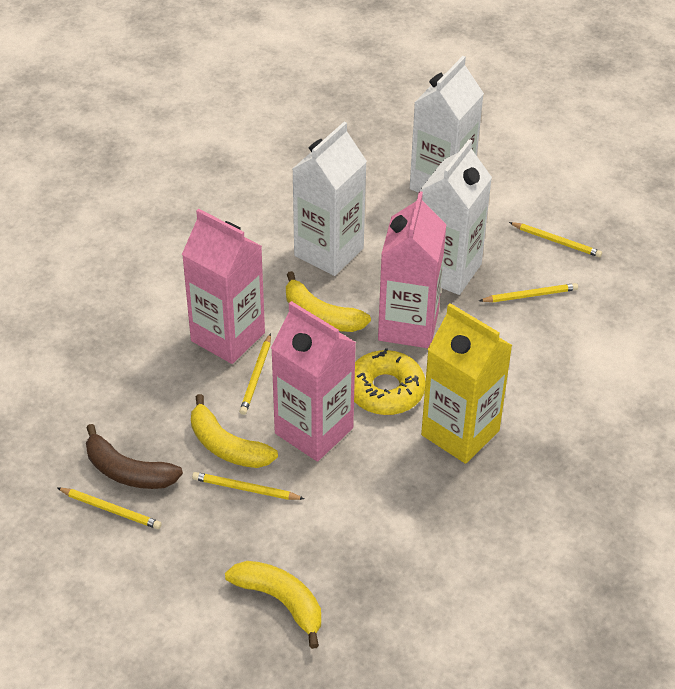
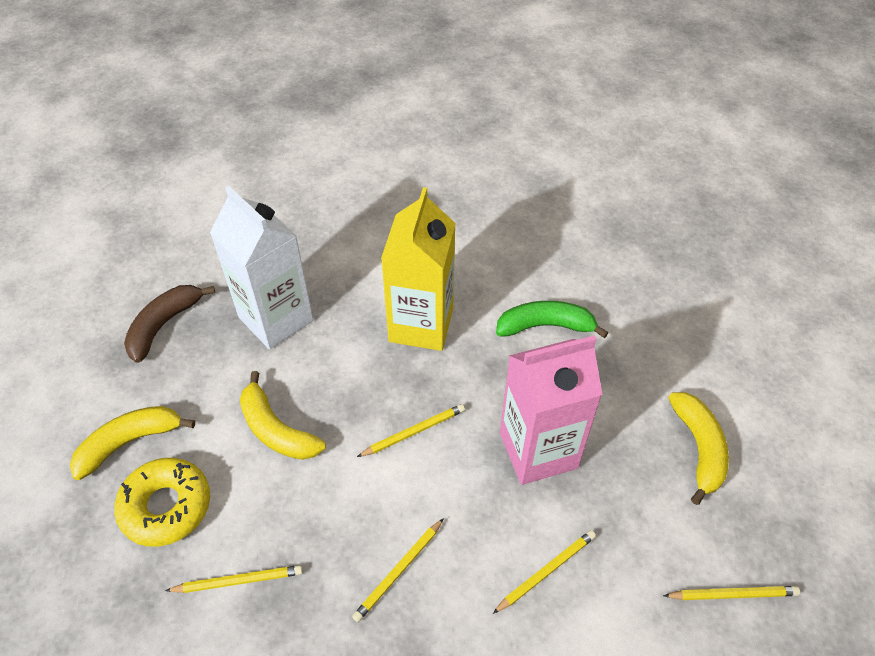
green banana: 0 -> 1
pink carton: 3 -> 1
white carton: 3 -> 1

